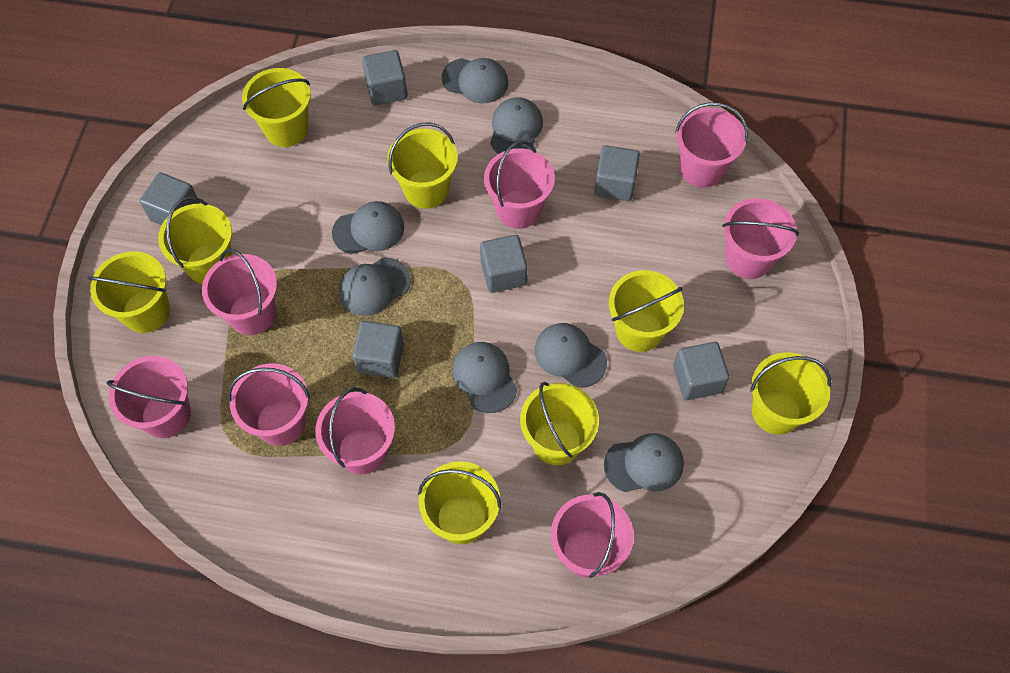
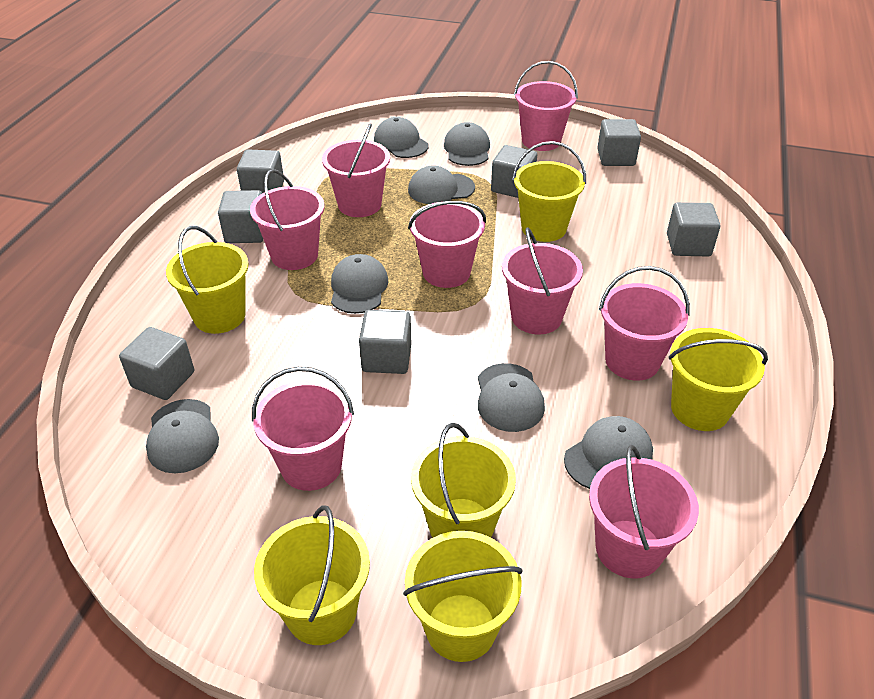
grey cube: 6 -> 7
yellow bucket: 8 -> 6

